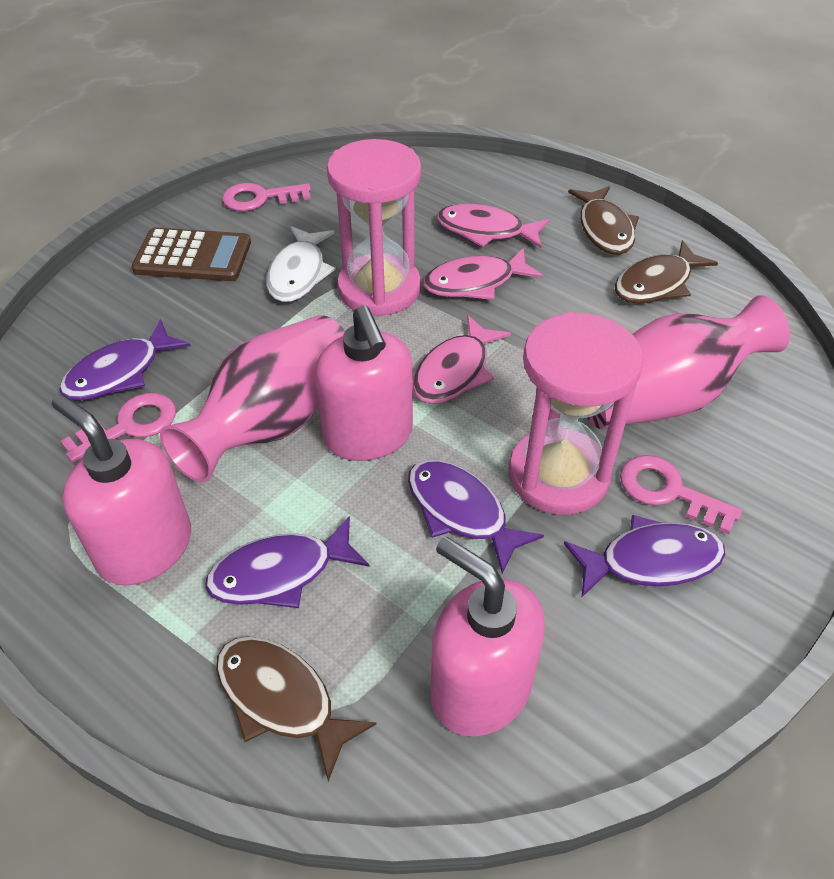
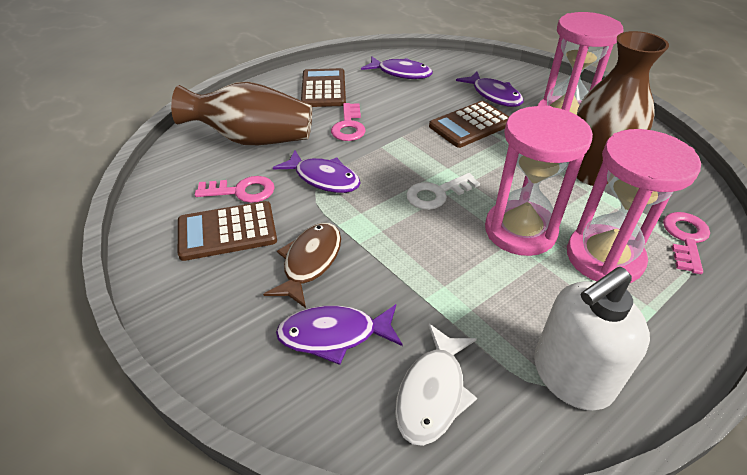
brown calculator: 1 -> 3
brown fish: 3 -> 1
brown vase: 0 -> 2
pink fish: 3 -> 0
pink hourglass: 2 -> 3
pink soap dispenser: 3 -> 0
pink vase: 2 -> 0
white key: 0 -> 1
white soap dispenser: 0 -> 1

